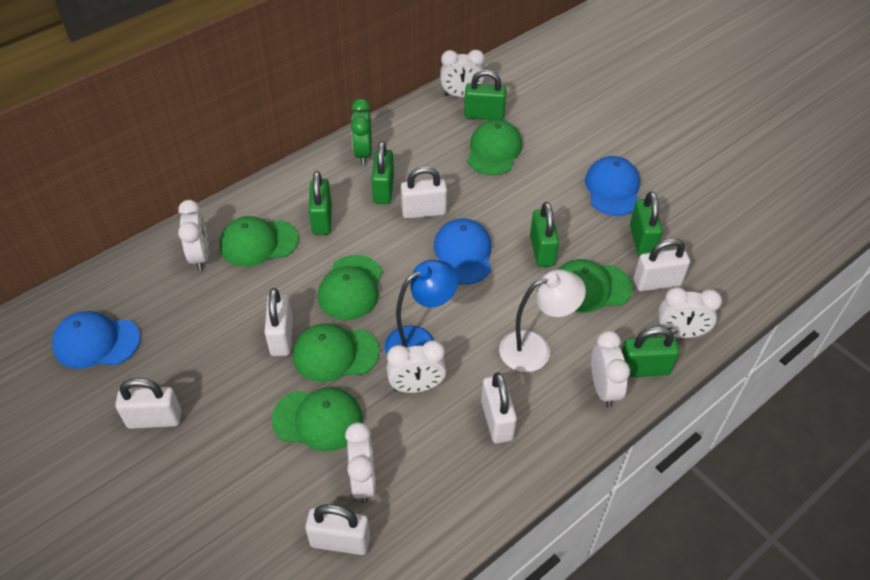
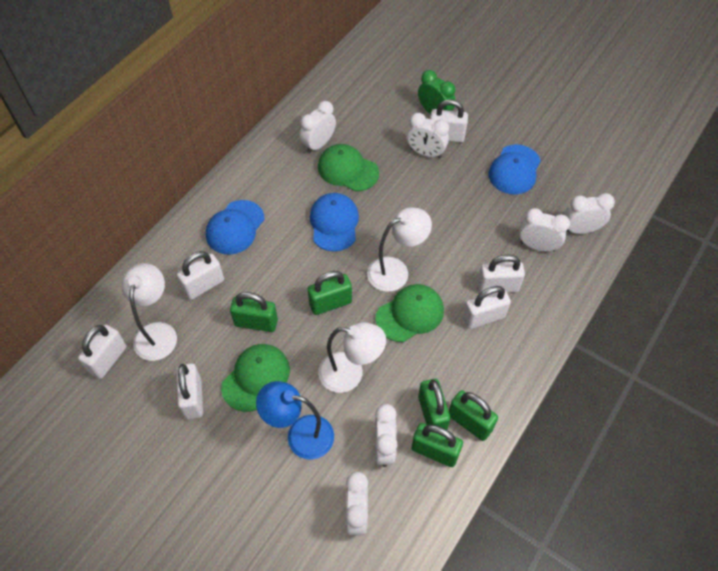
green cap: 6 -> 3
green padlock: 6 -> 5
white lamp: 1 -> 3

